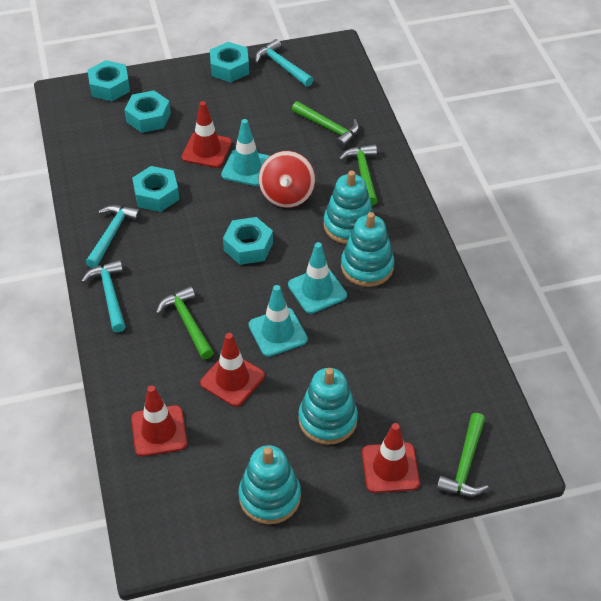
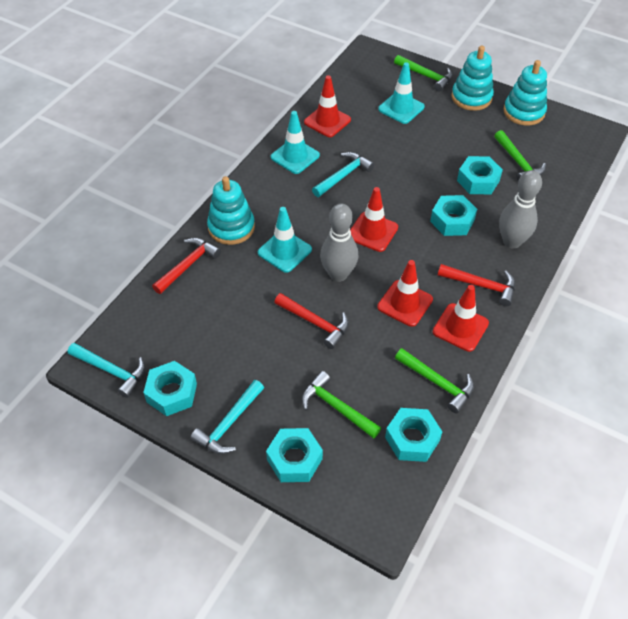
grey bowling pin: 0 -> 2
red hammer: 0 -> 3
red spinning top: 1 -> 0
turquoise stacking toy: 4 -> 3

